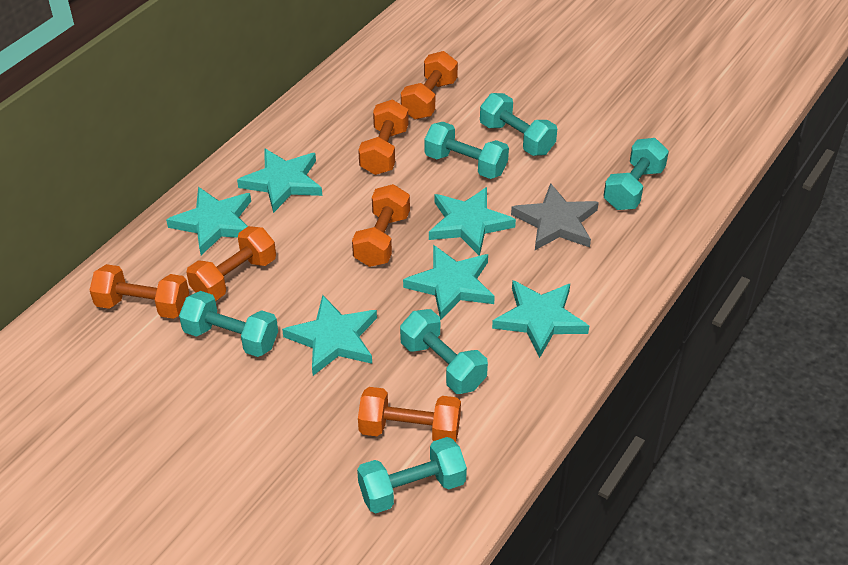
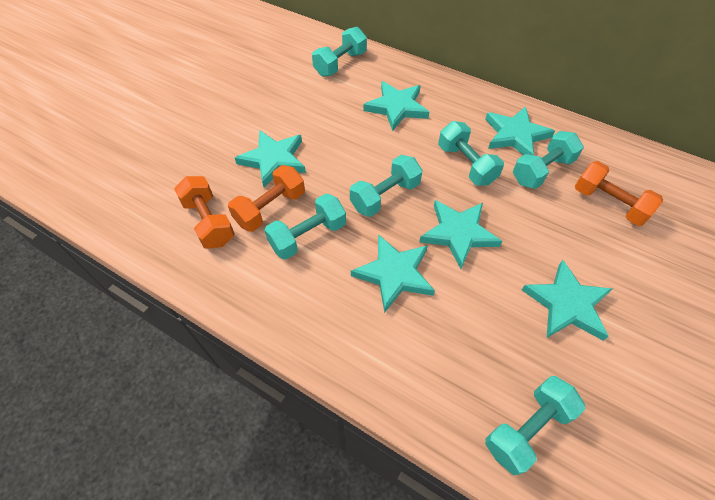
grey star: 1 -> 0
orange dumbbell: 6 -> 3

